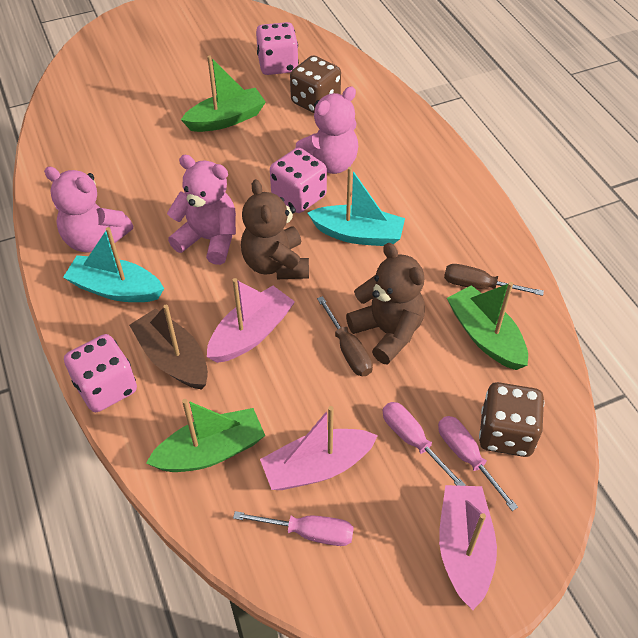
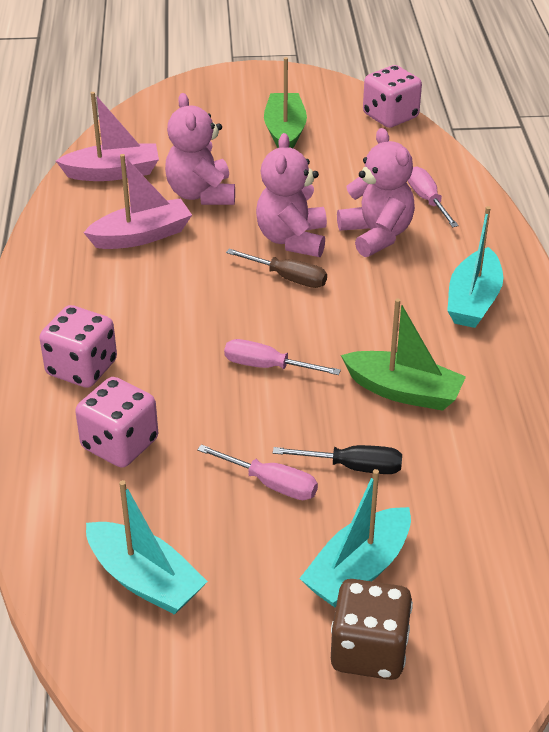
black screwdriver: 0 -> 1
brown boat: 1 -> 0
brown dice: 2 -> 1
brown screwdriver: 2 -> 1
brown teddy bear: 2 -> 0
green boat: 3 -> 2
pink boat: 3 -> 2
turquoise boat: 2 -> 3

